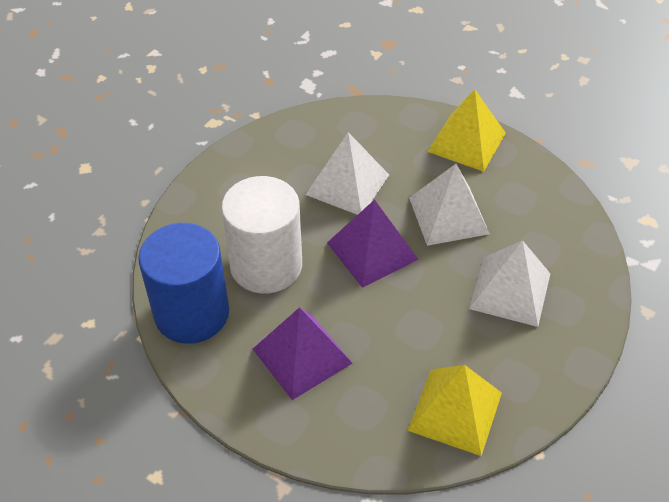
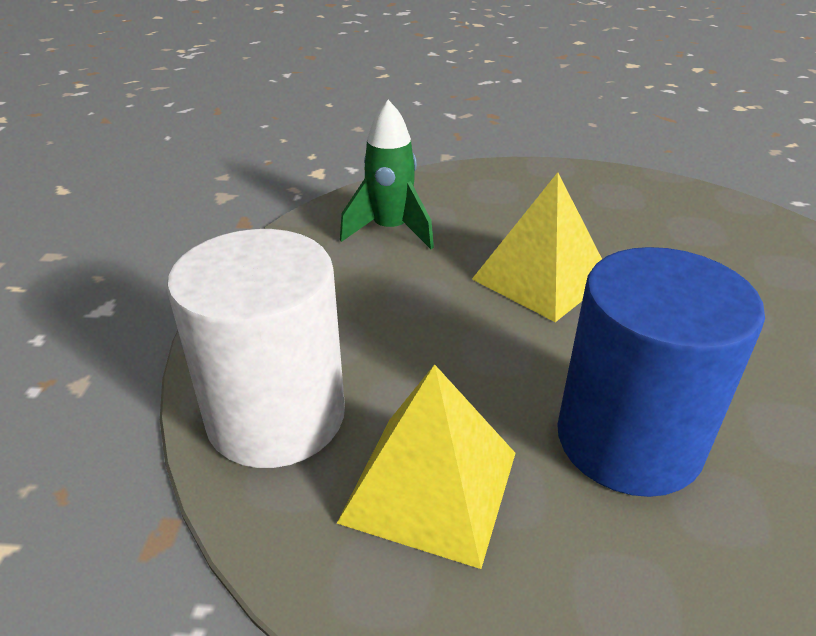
green rocket: 0 -> 1
purple pyramid: 2 -> 0
white pyramid: 3 -> 0

